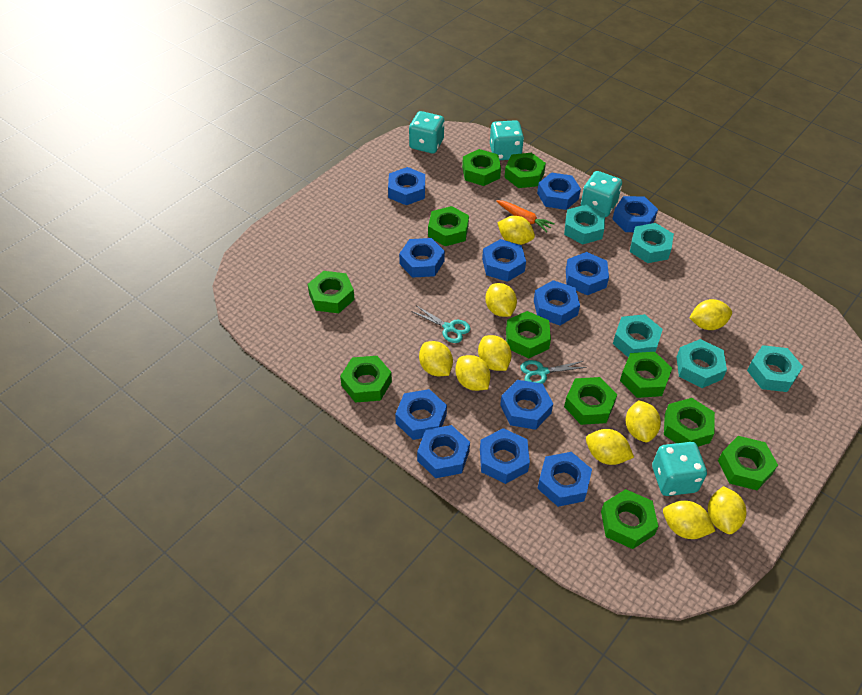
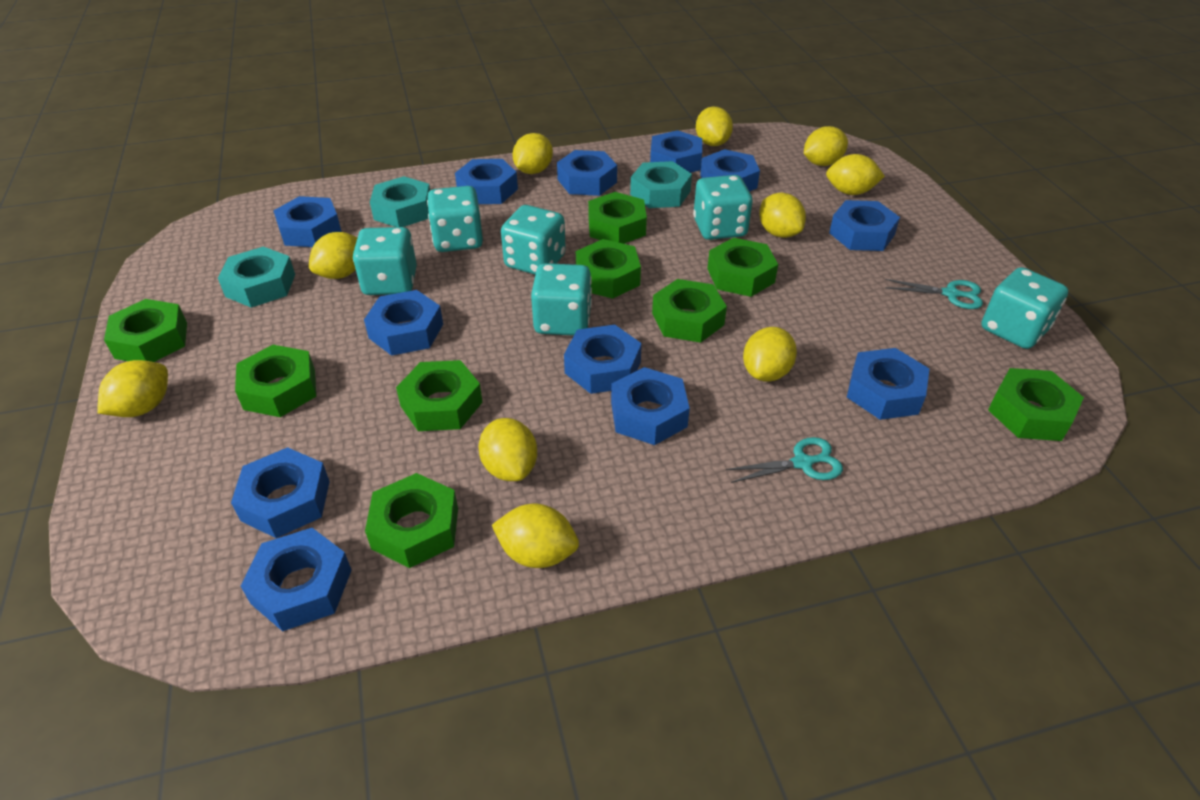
green nut: 11 -> 9
orange carrot: 1 -> 0
turquoise dice: 4 -> 6
turquoise nut: 5 -> 3

